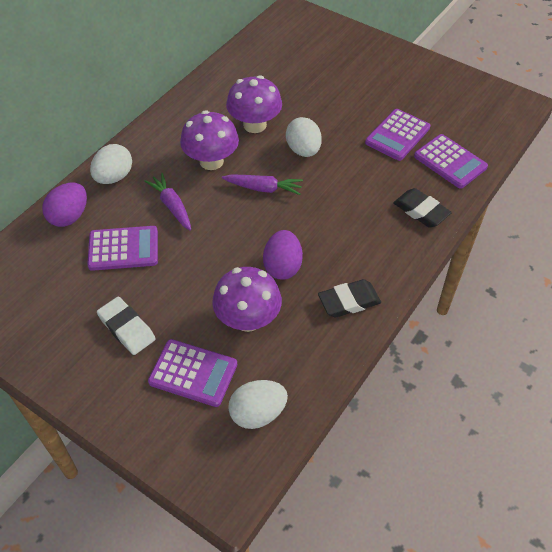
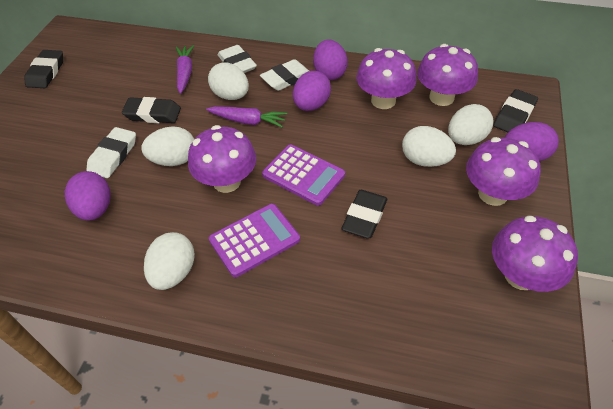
black eraser: 2 -> 4
purple calculator: 4 -> 2
purple egg: 2 -> 4
purple mushroom: 3 -> 5
white egg: 3 -> 5
white eraser: 1 -> 3

